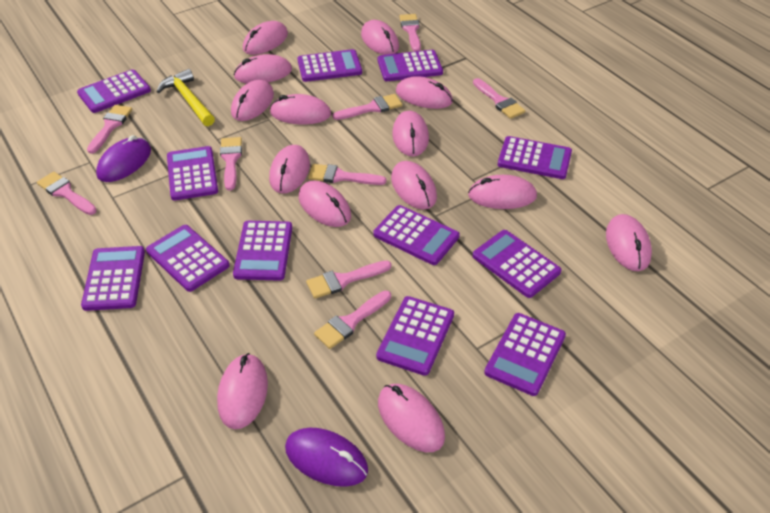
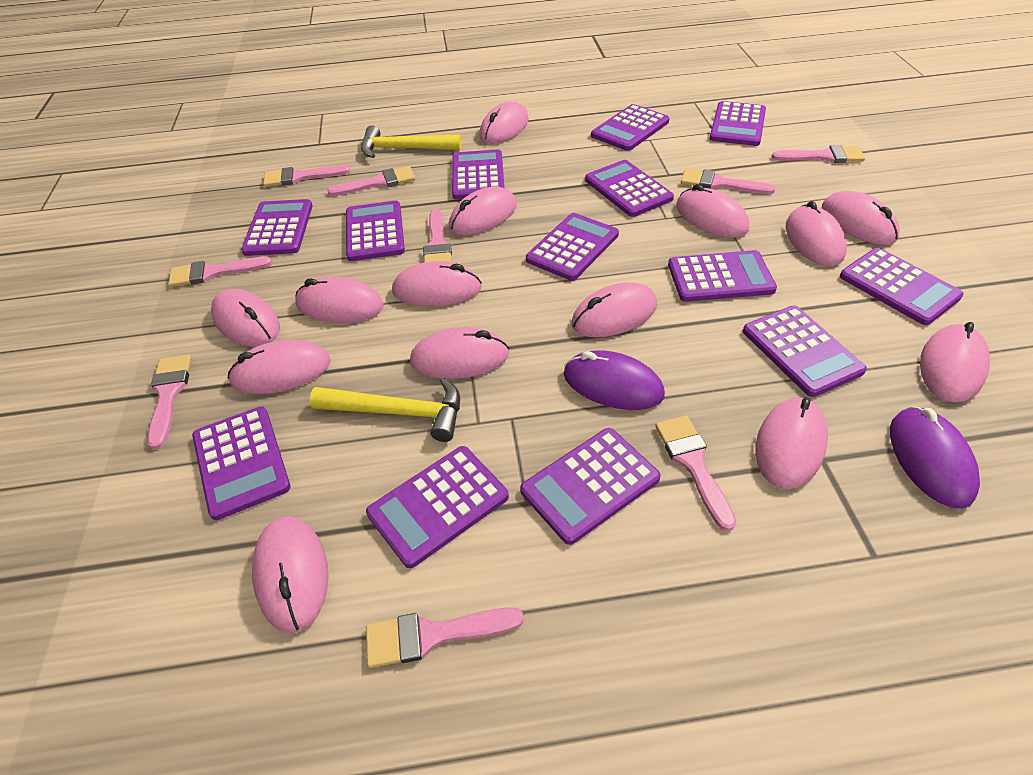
purple calculator: 12 -> 13
yellow hammer: 1 -> 2

